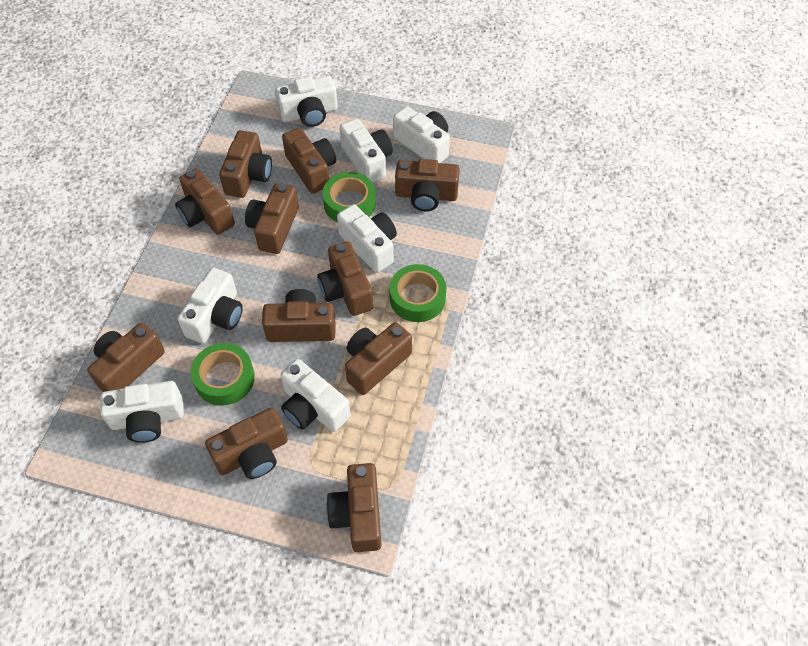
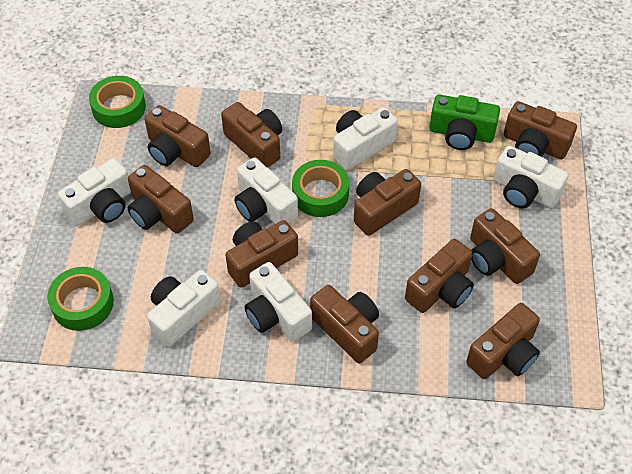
brown camera: 11 -> 10
green camera: 0 -> 1
white camera: 7 -> 6

